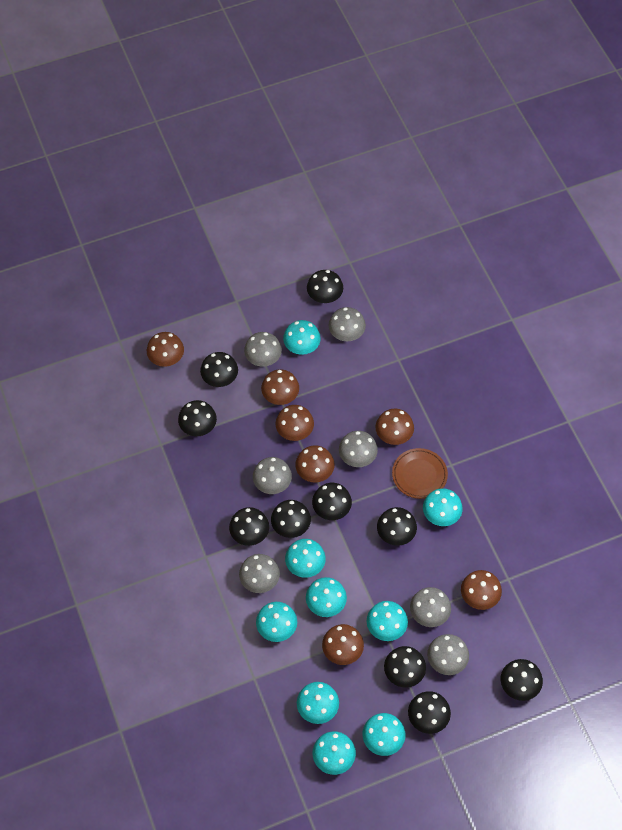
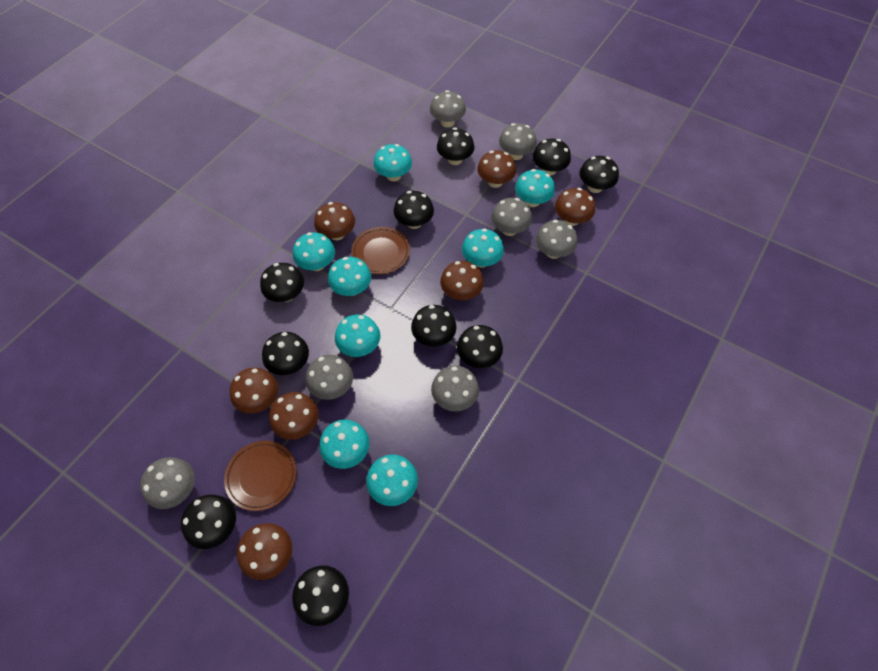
brown plate: 1 -> 2
turquoise mushroom: 9 -> 8

